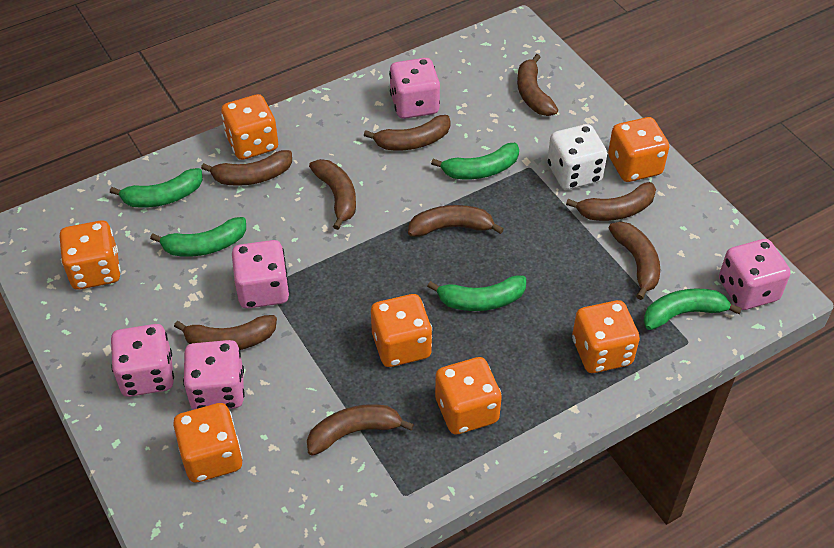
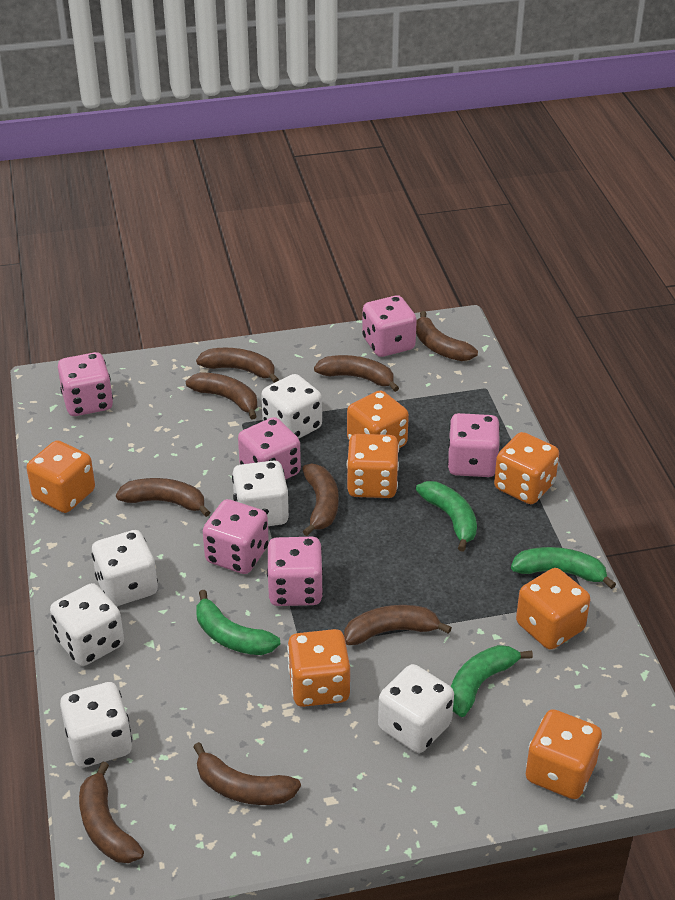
green banana: 5 -> 4
pink dice: 5 -> 6
white dice: 1 -> 6

